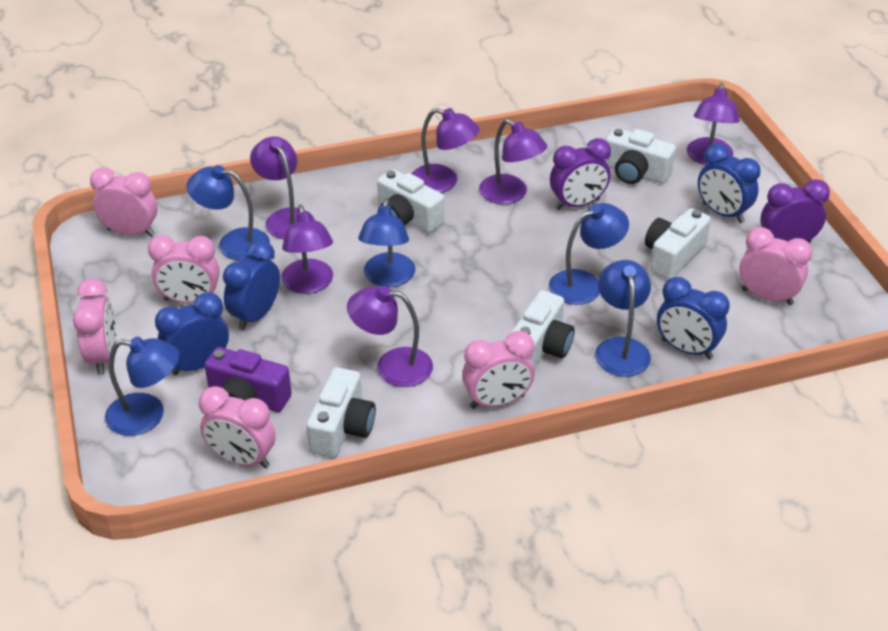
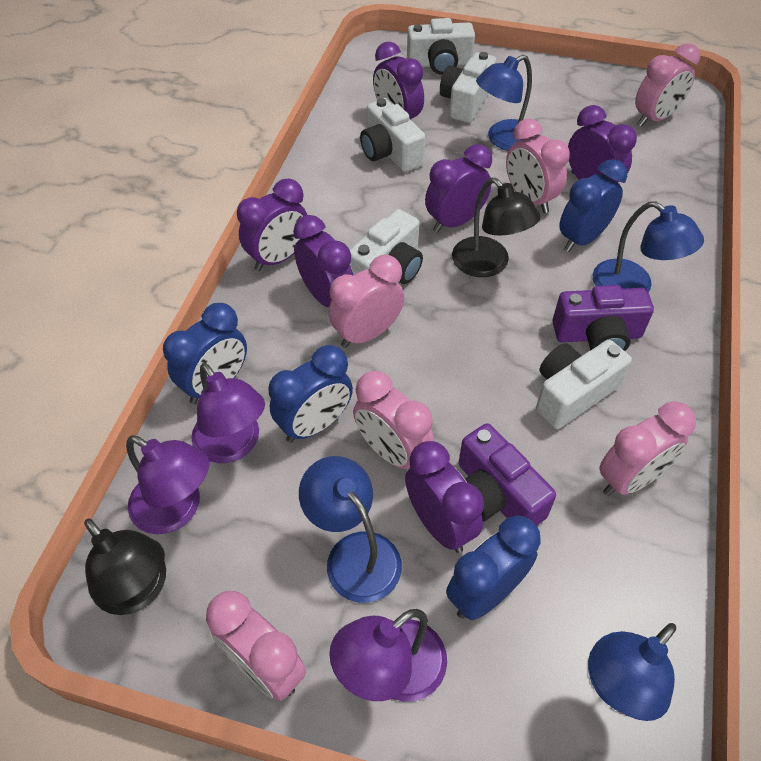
black lamp: 0 -> 2
blue lamp: 5 -> 4
purple camera: 1 -> 2
purple clock: 2 -> 6
purple lamp: 6 -> 3

